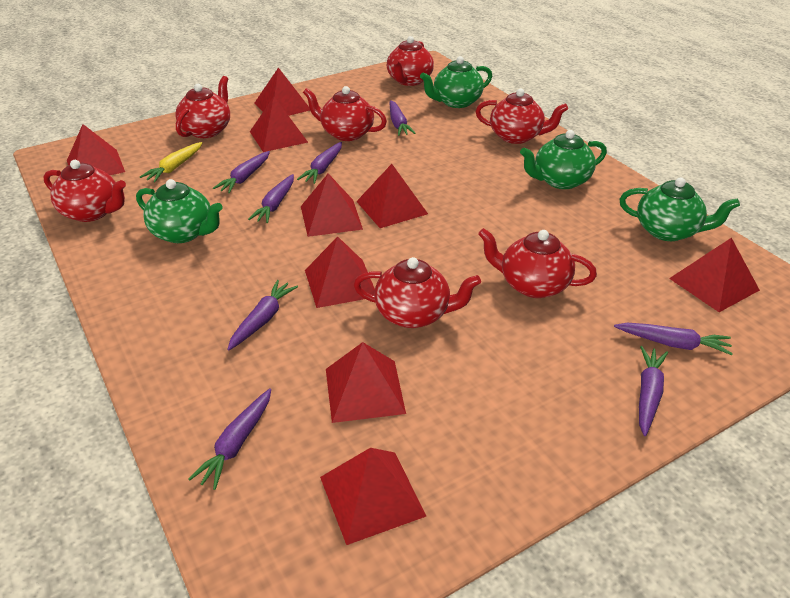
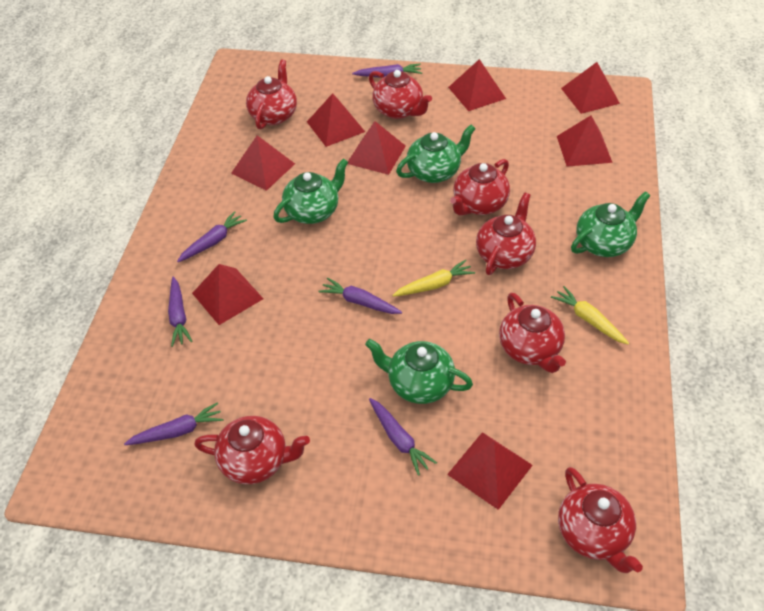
purple carrot: 8 -> 6
red pyramid: 9 -> 8
yellow carrot: 1 -> 2

